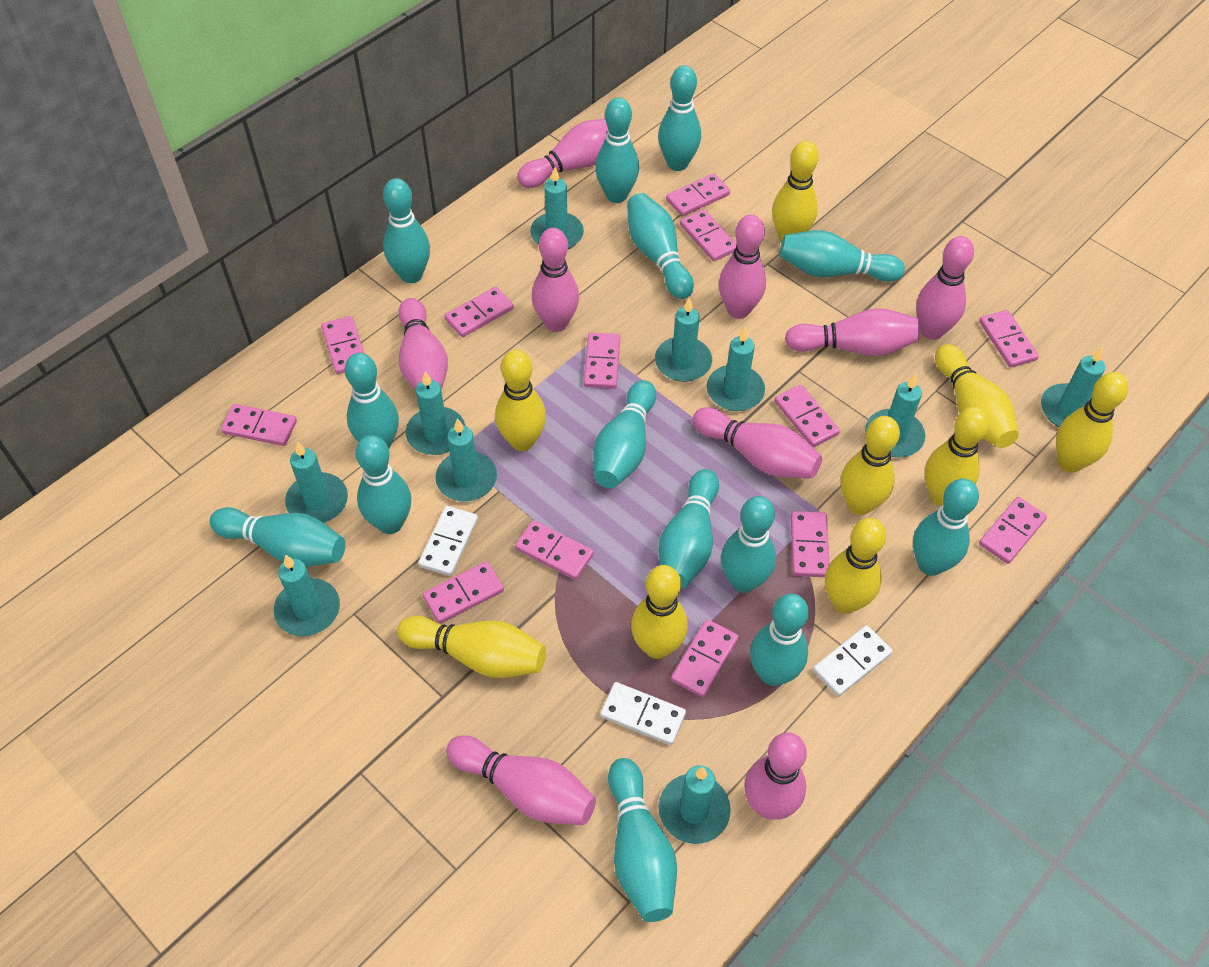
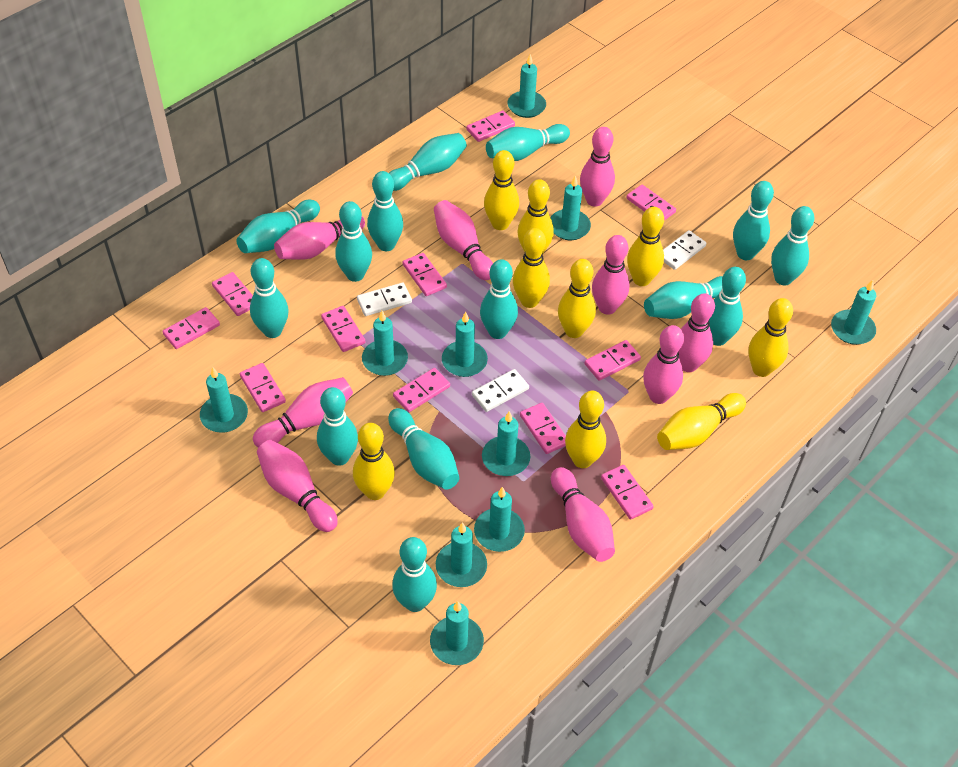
pink domino: 13 -> 11

